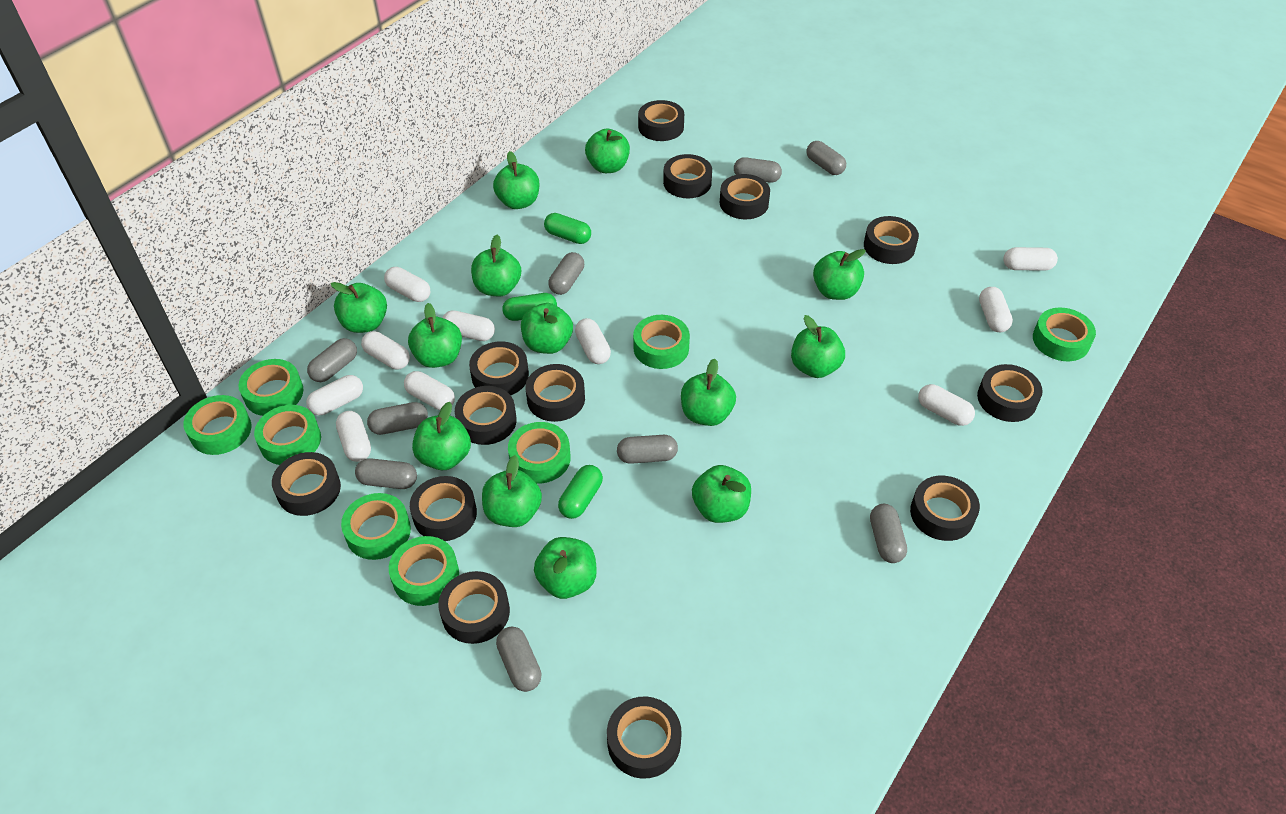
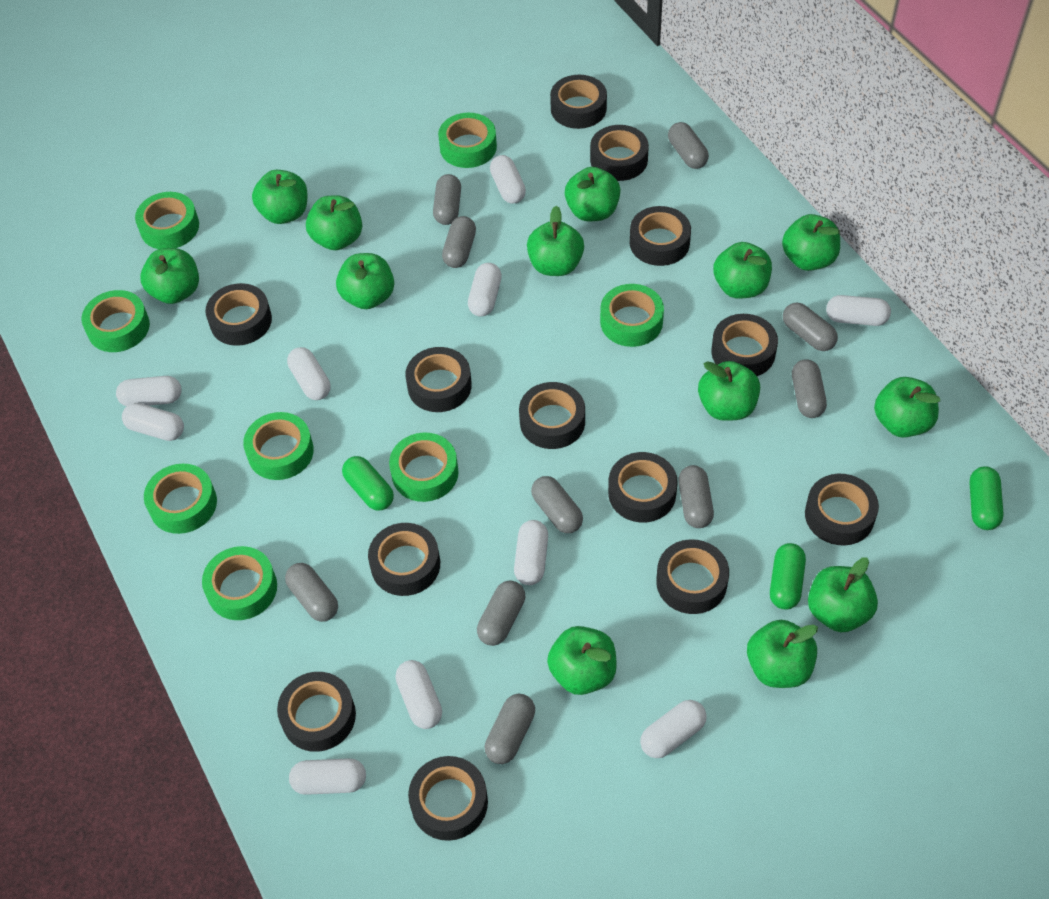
grey capsule: 9 -> 10

